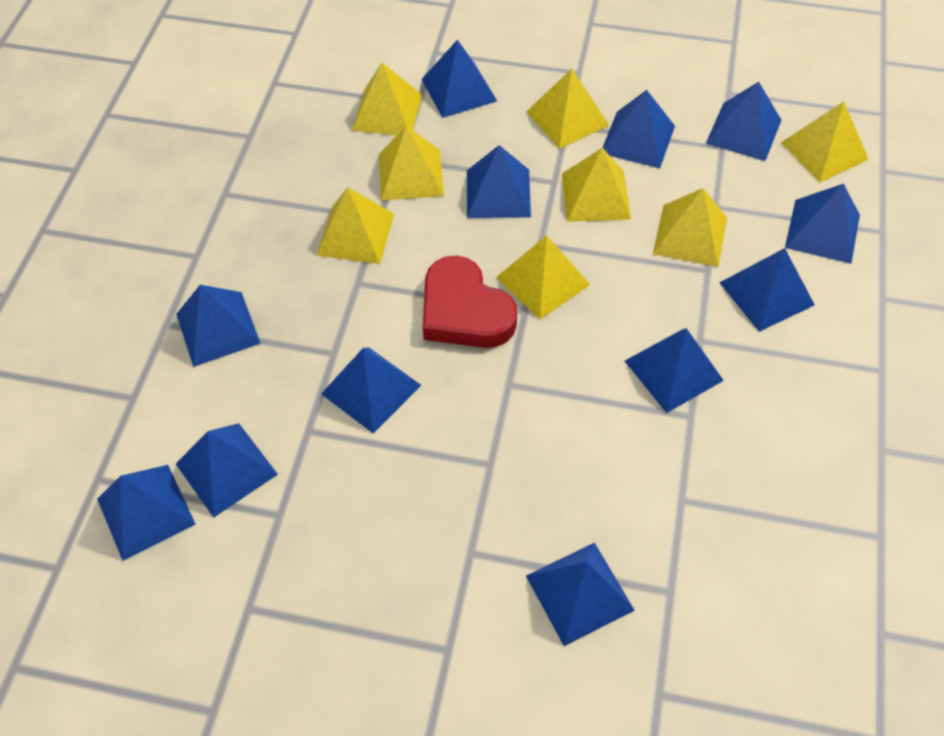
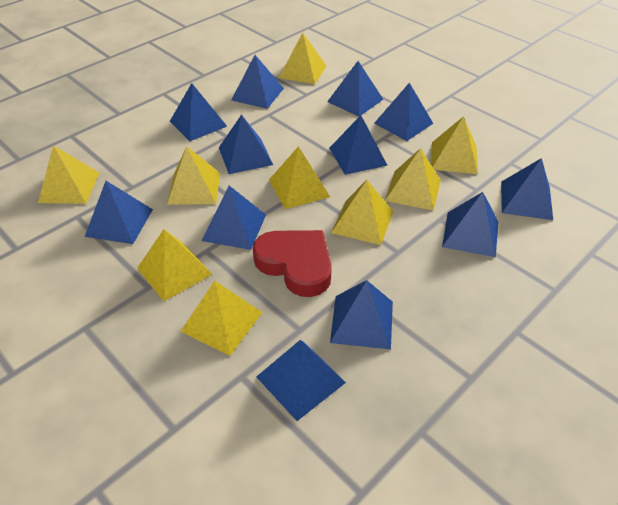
yellow pyramid: 8 -> 9

